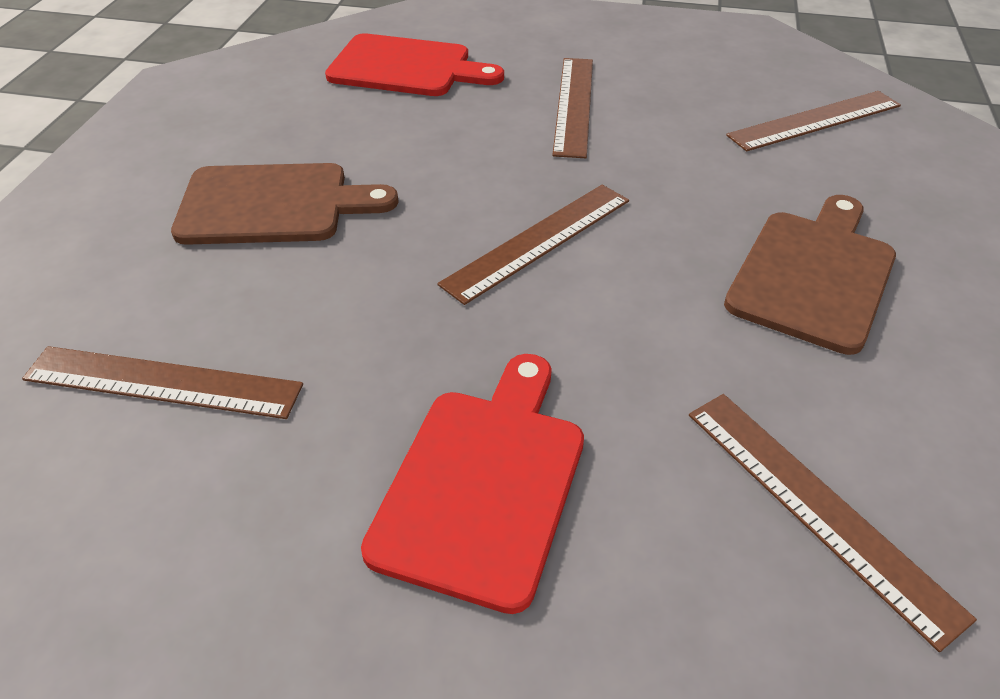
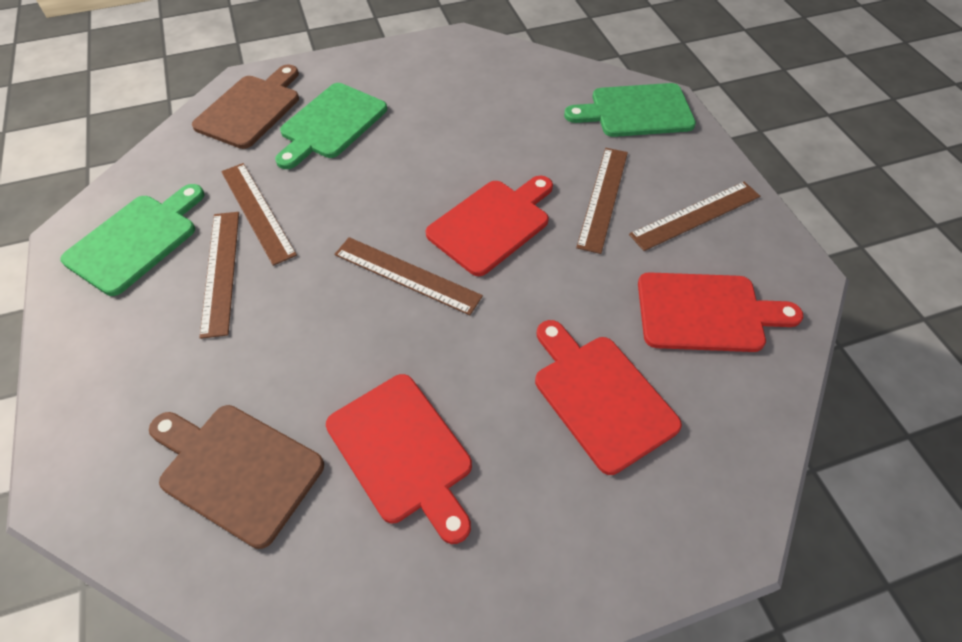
green cutting board: 0 -> 3
red cutting board: 2 -> 4

